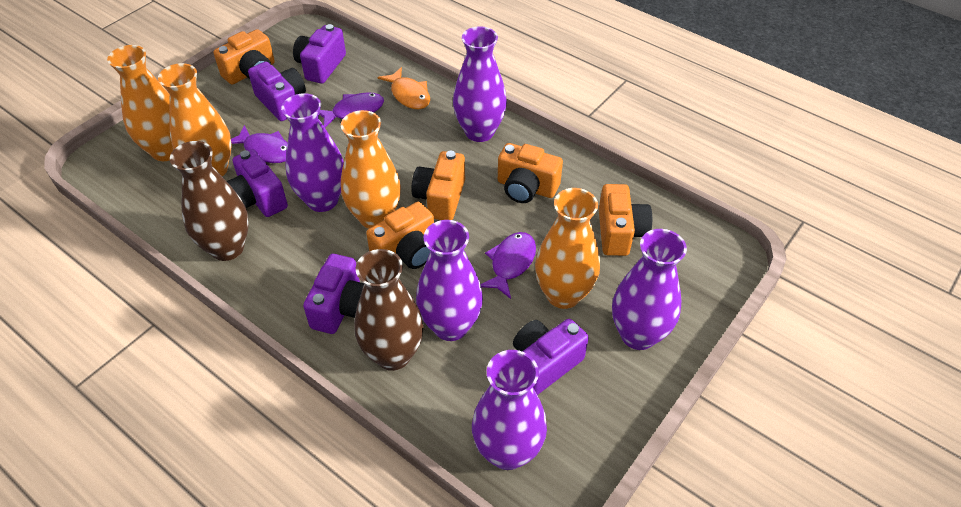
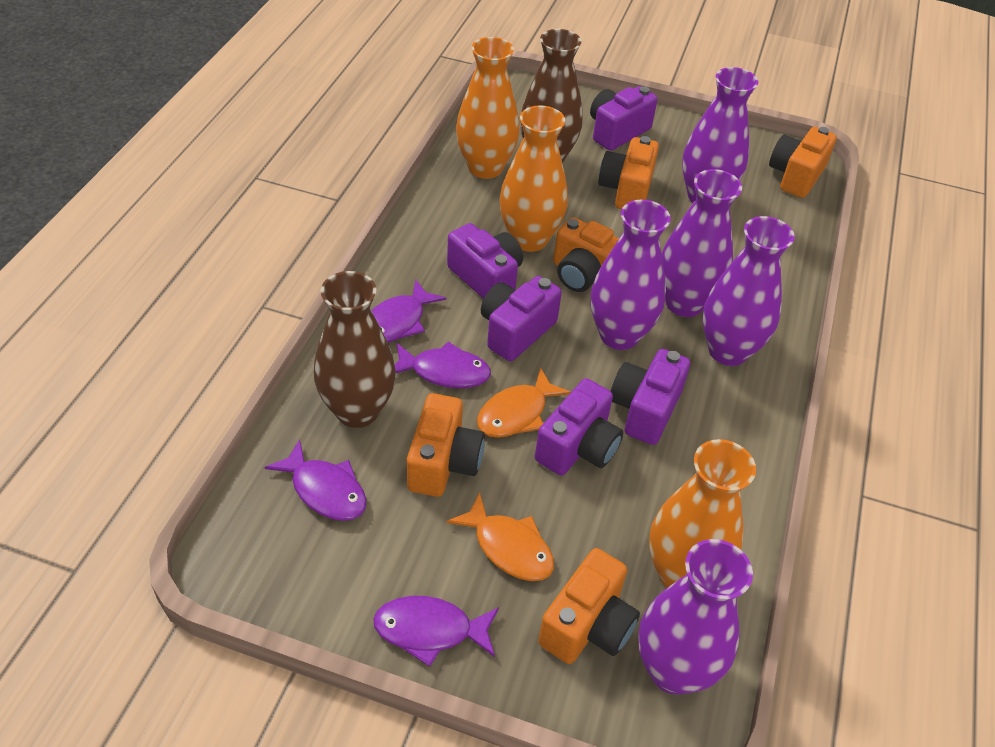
orange fish: 1 -> 2
orange vase: 4 -> 3
purple fish: 3 -> 4

